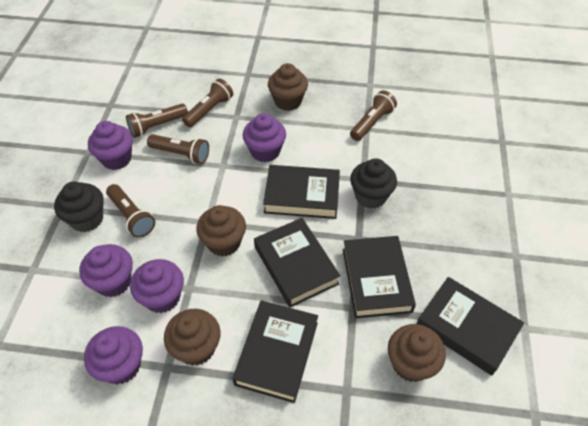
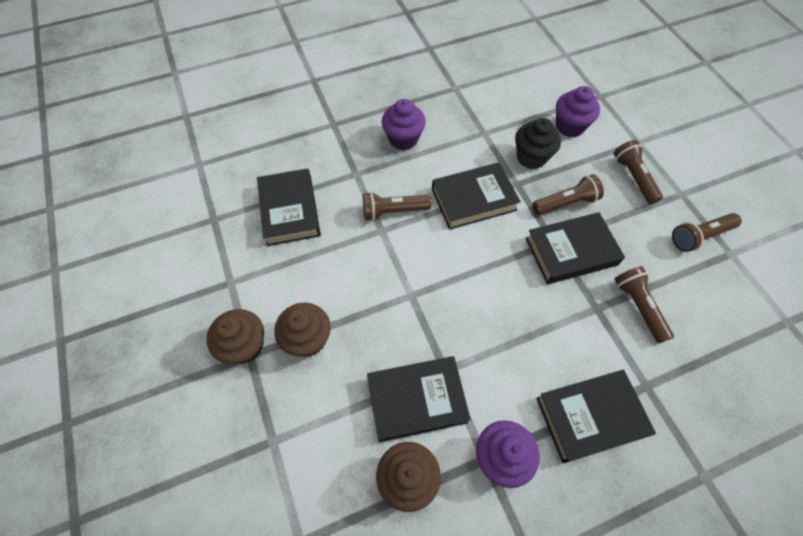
black cupcake: 2 -> 1
brown cupcake: 4 -> 3
purple cupcake: 5 -> 3

